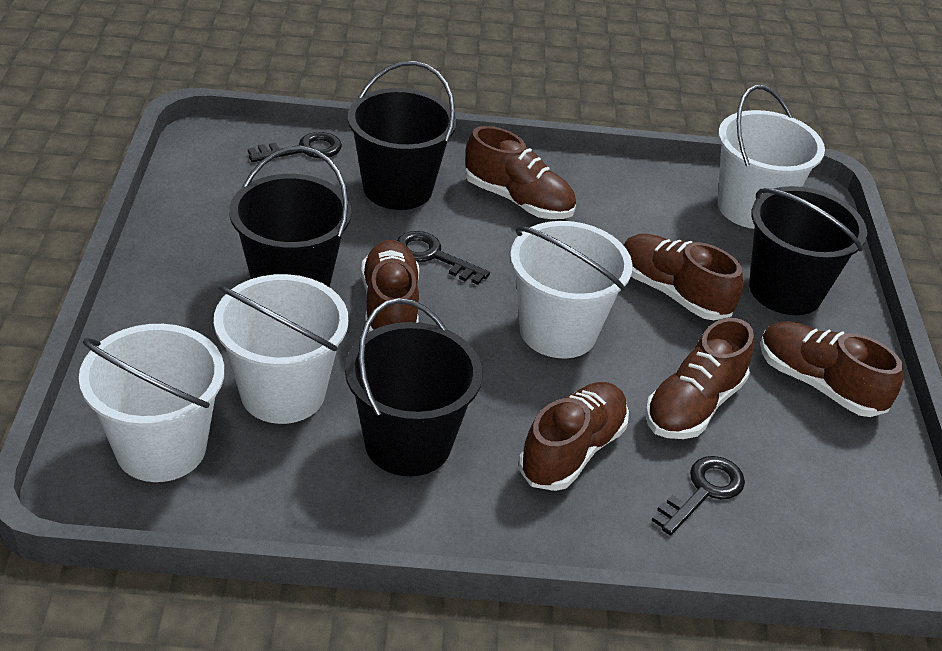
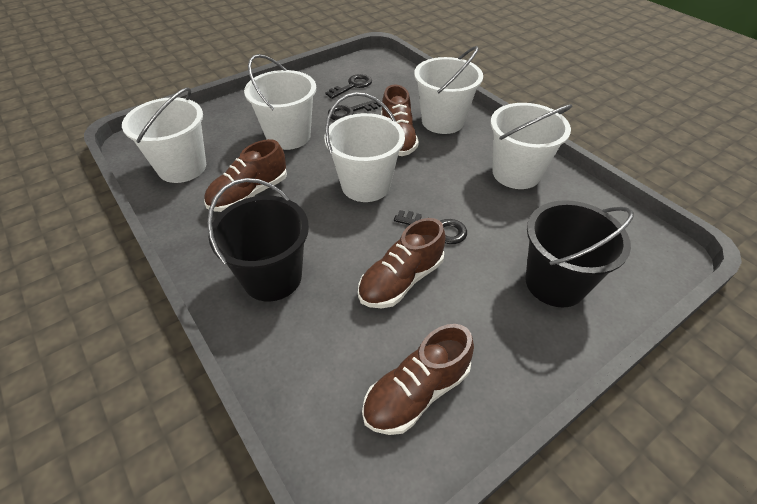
black bucket: 4 -> 2
brown shoe: 6 -> 4
white bucket: 4 -> 5

